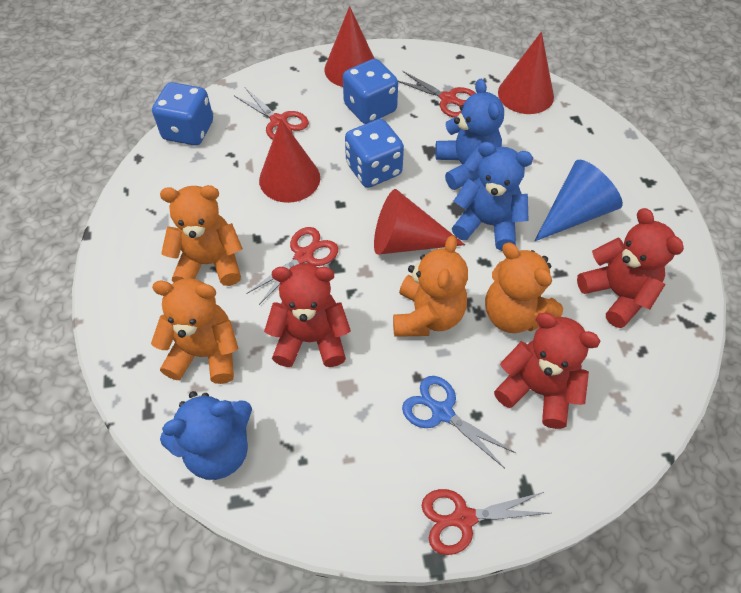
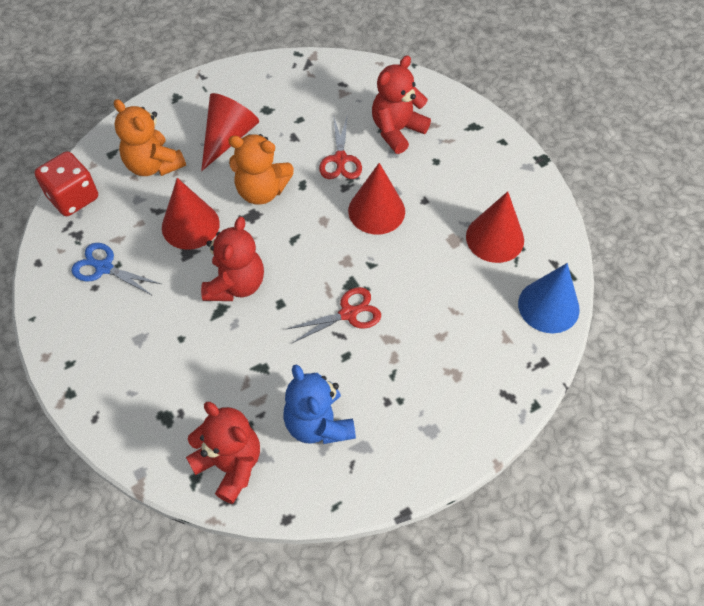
blue dice: 3 -> 0
blue teddy bear: 3 -> 1
orange teddy bear: 4 -> 2
red dice: 0 -> 1
red scissors: 4 -> 2

